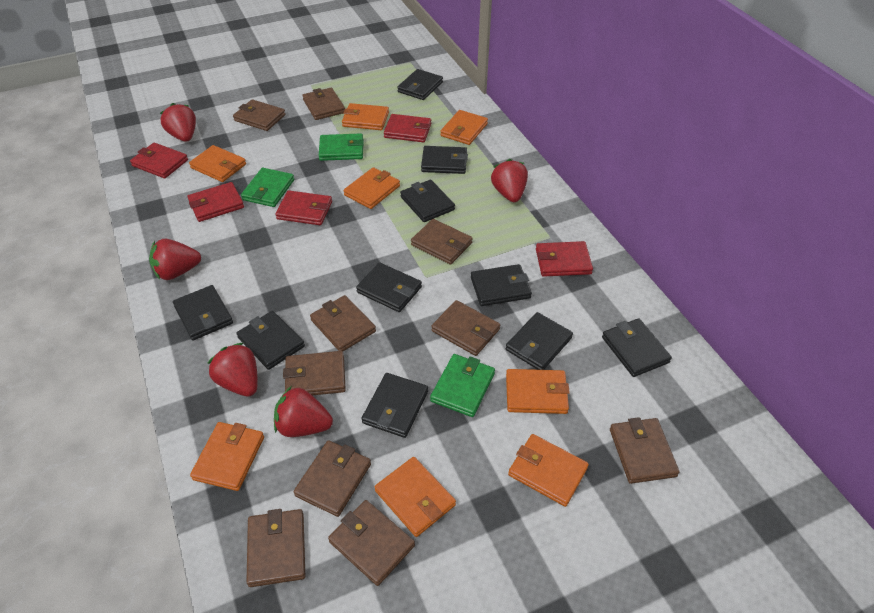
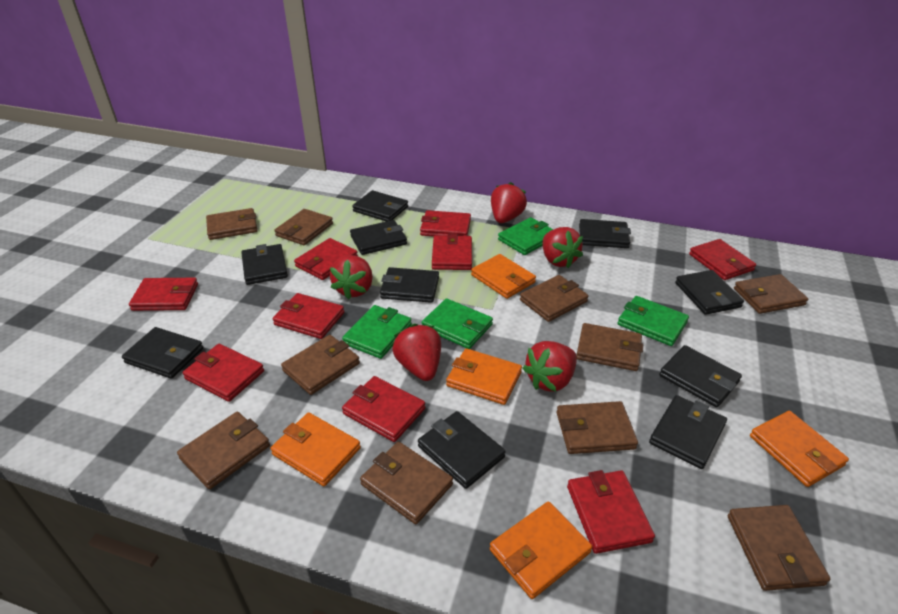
green wallet: 3 -> 4
orange wallet: 8 -> 5
red wallet: 5 -> 9

